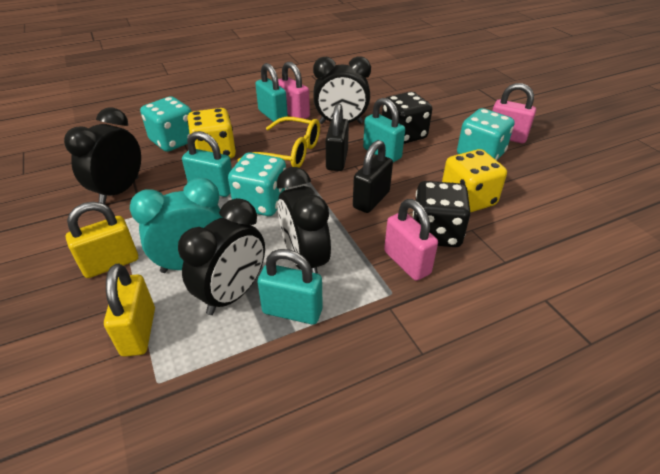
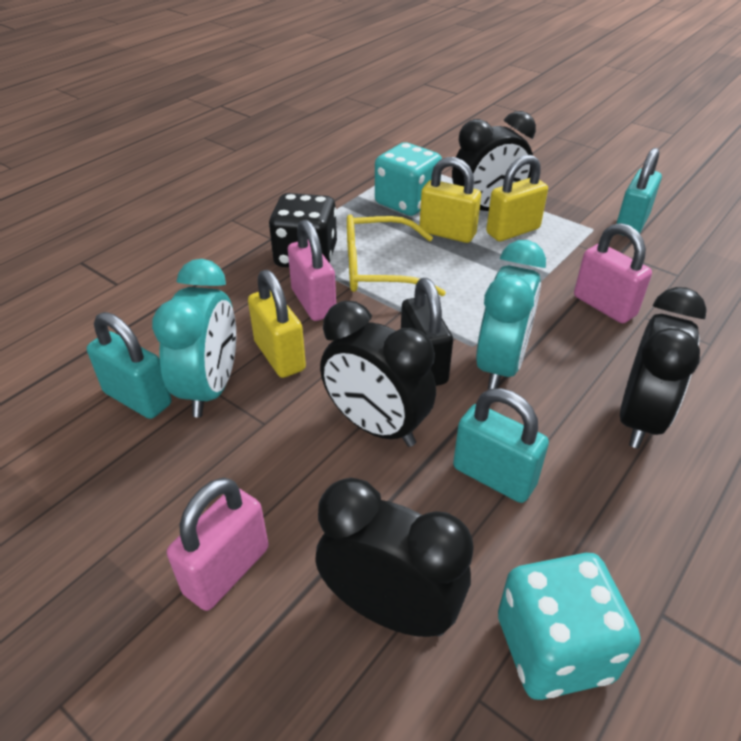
black dice: 2 -> 1
black padlock: 2 -> 1
turquoise clock: 1 -> 2
turquoise dice: 3 -> 2
turquoise padlock: 4 -> 3
yellow dice: 2 -> 0
yellow padlock: 2 -> 3

